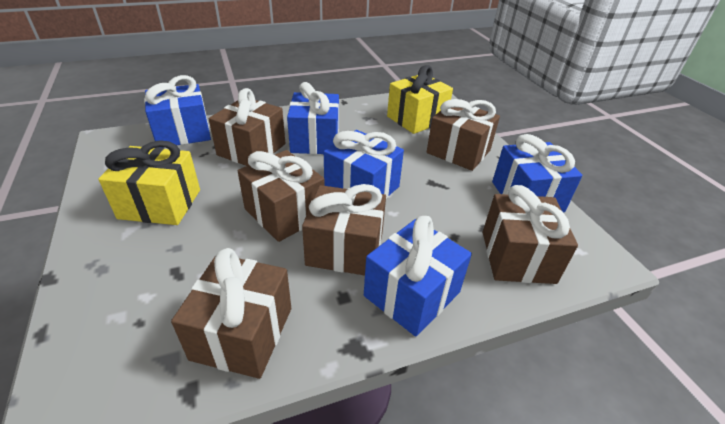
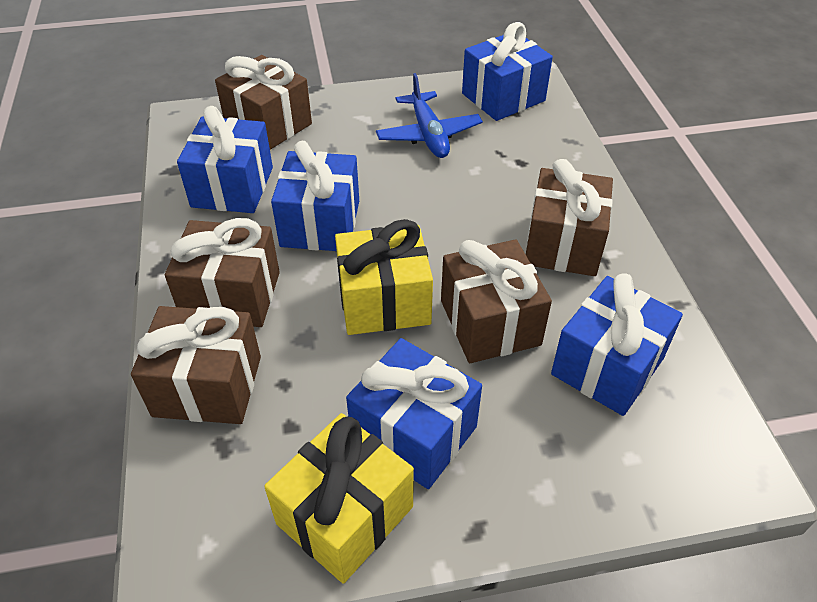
blue plane: 0 -> 1
brown gift: 6 -> 5

